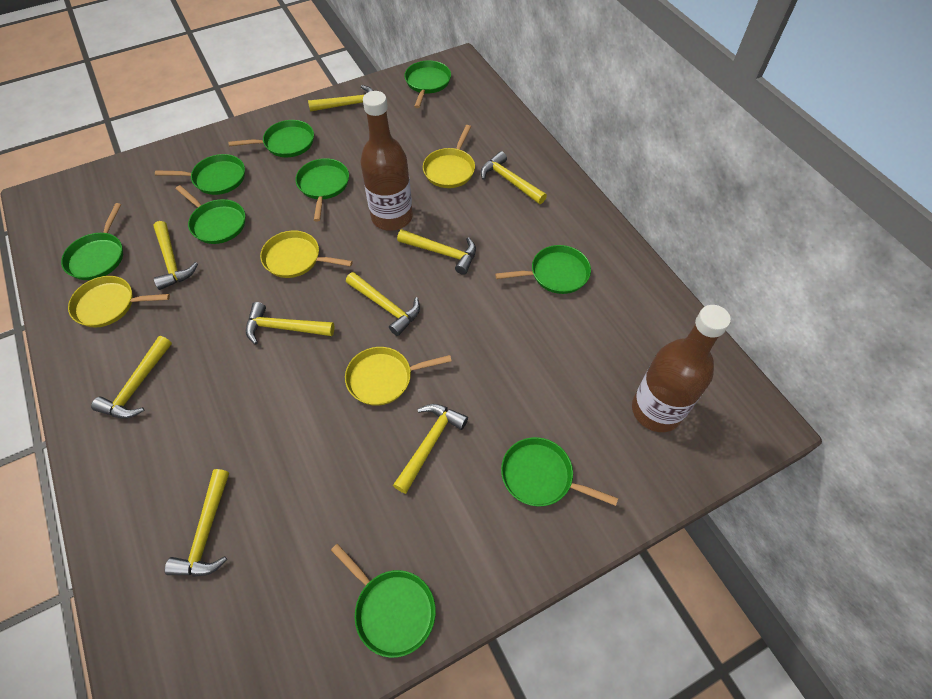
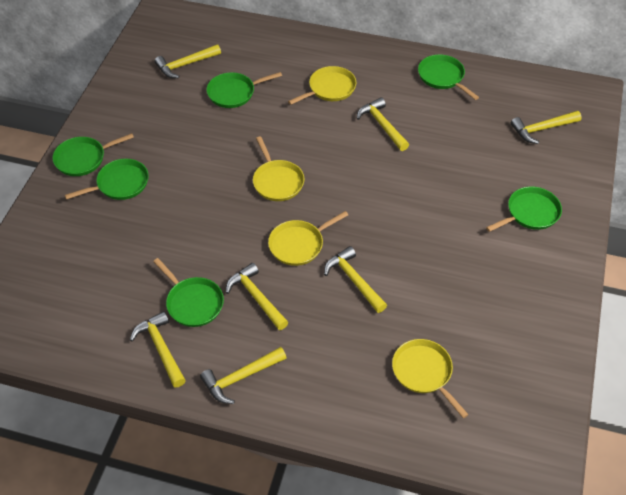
brown bottle: 2 -> 0
green pan: 9 -> 6
yellow hammer: 9 -> 7

